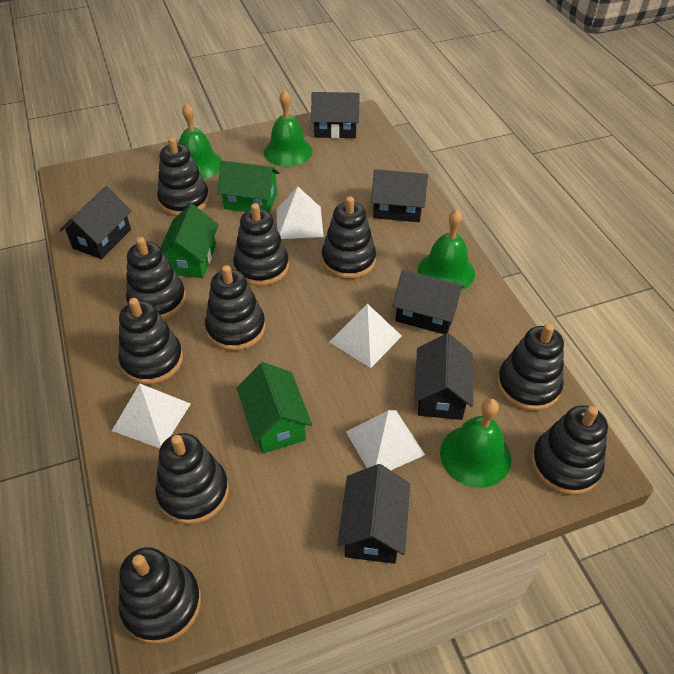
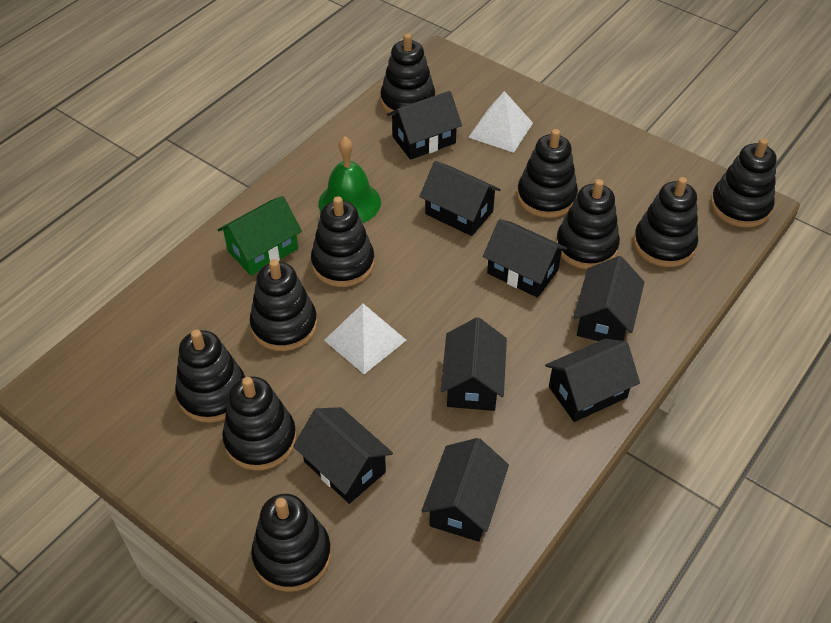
black house: 6 -> 8
green bell: 4 -> 1
green house: 3 -> 1
white pyramid: 4 -> 2

